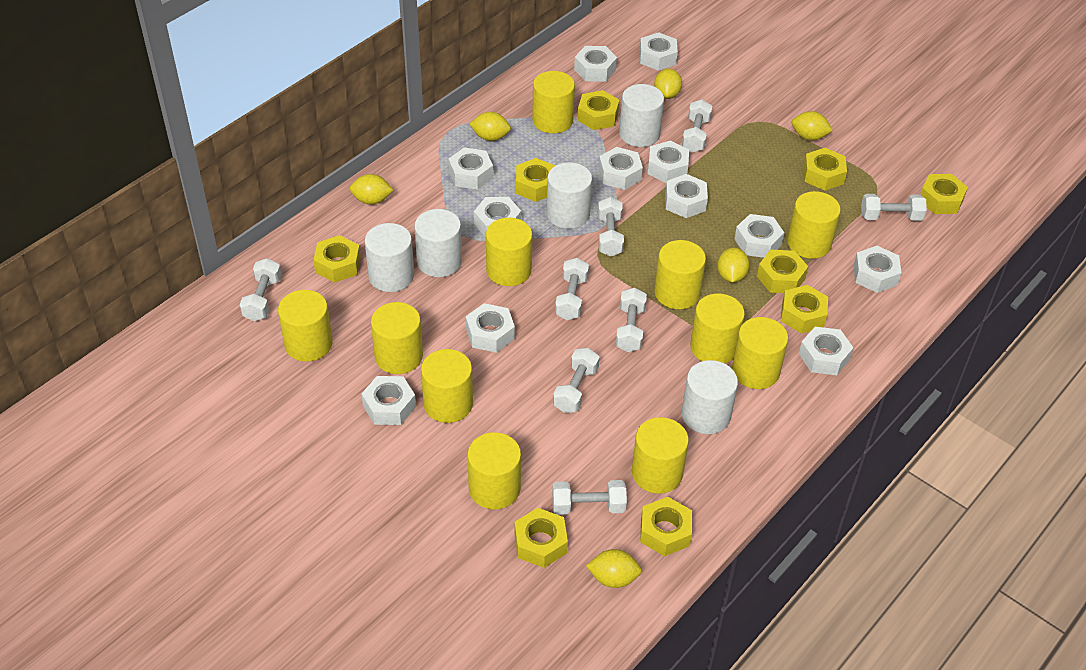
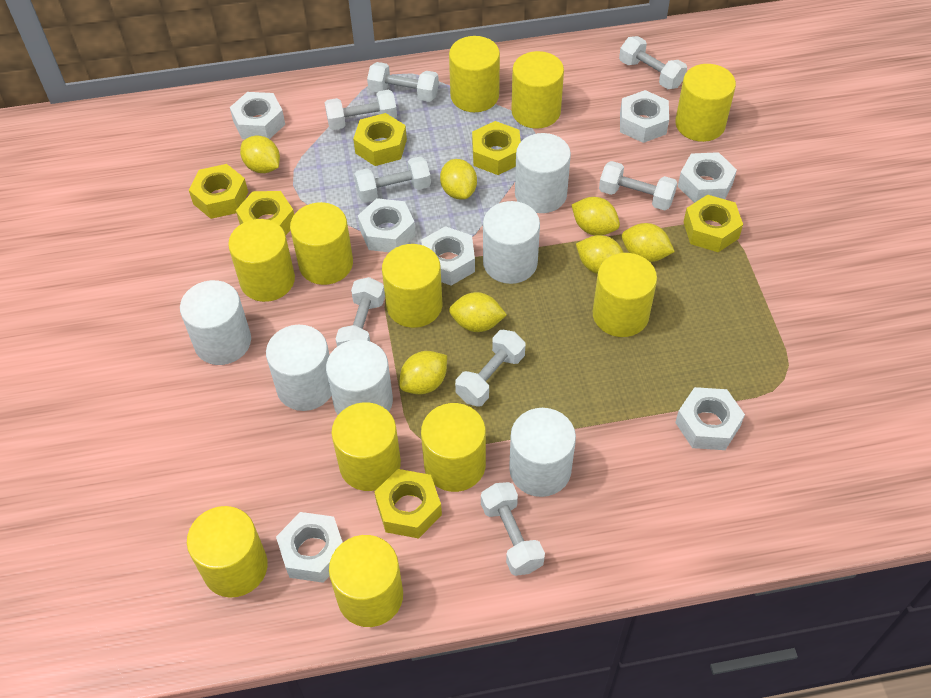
white cylinder: 5 -> 6
white nut: 12 -> 7
yellow lemon: 6 -> 7
yellow nut: 9 -> 6

